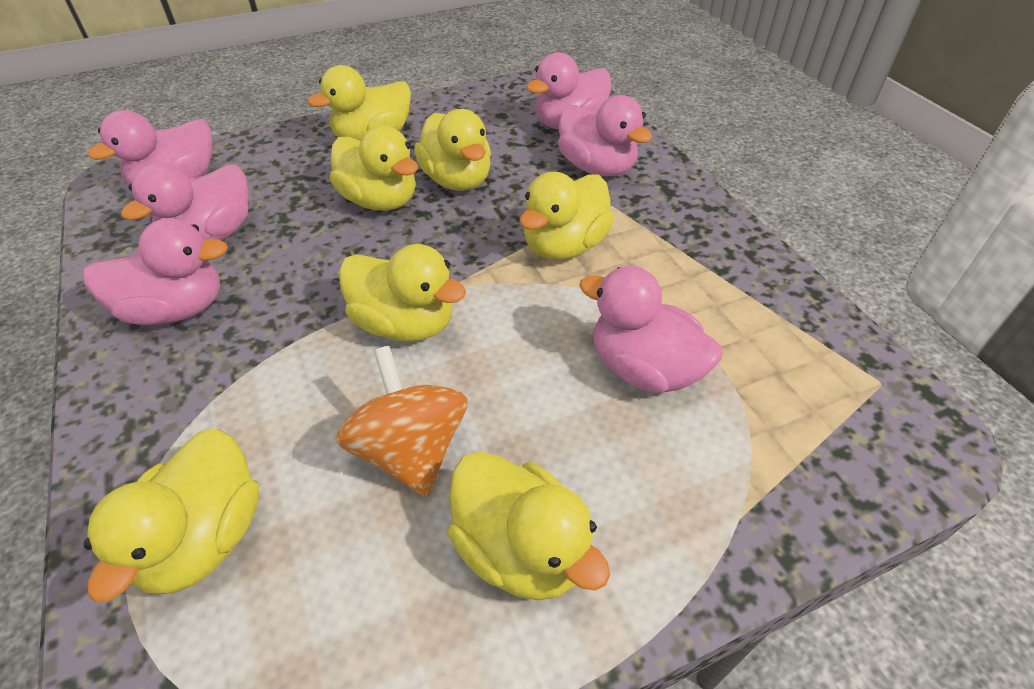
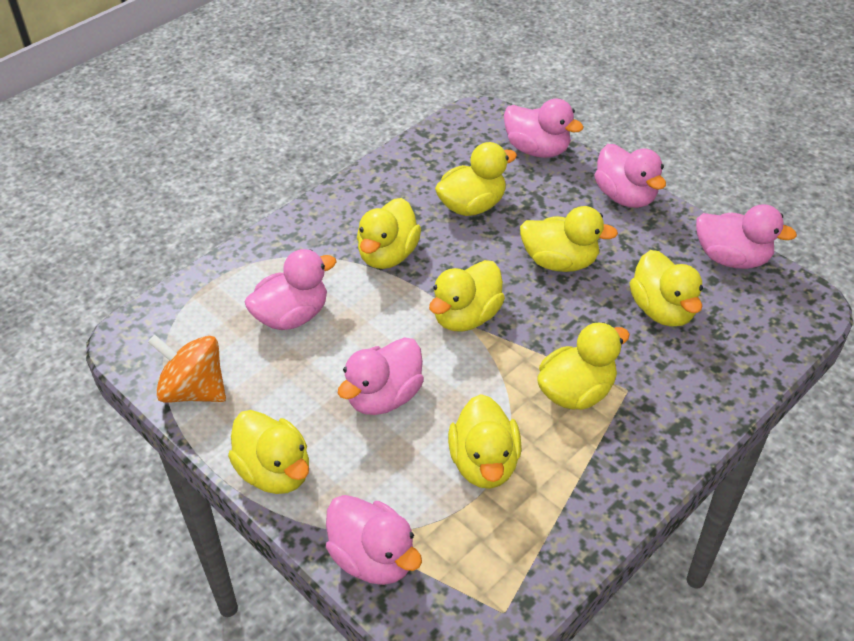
yellow duck: 7 -> 8

